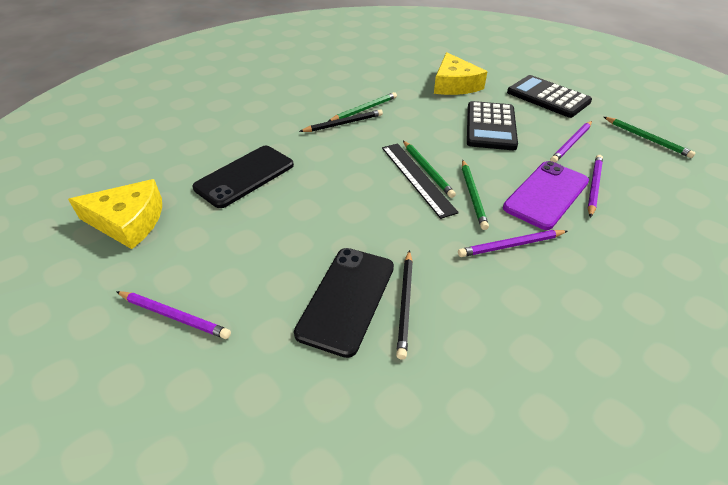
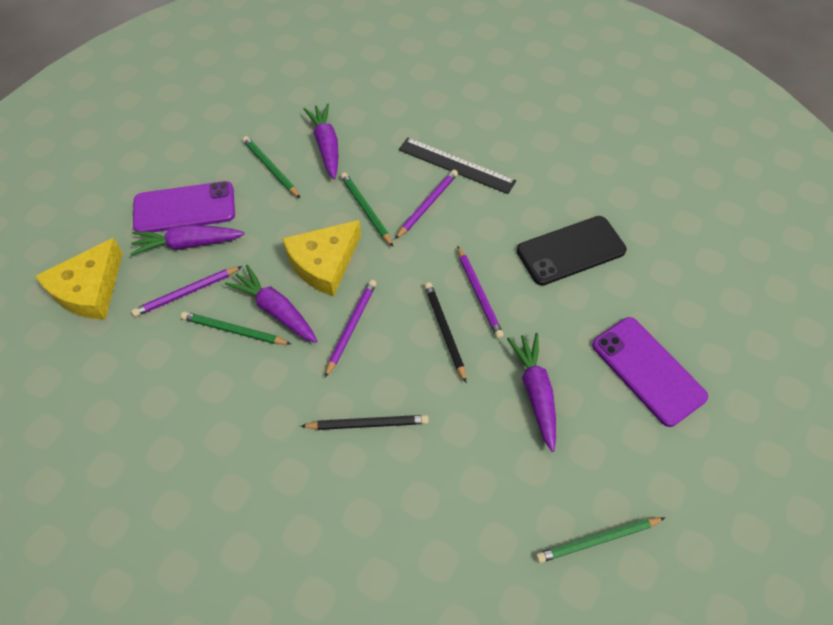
black calculator: 2 -> 0
black phone: 2 -> 1
purple carrot: 0 -> 4
purple phone: 1 -> 2

